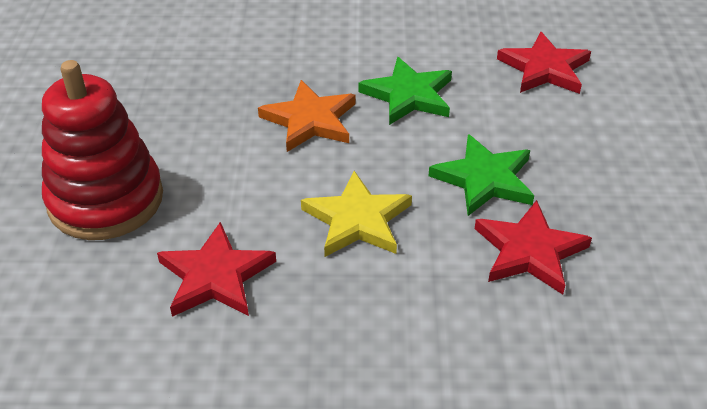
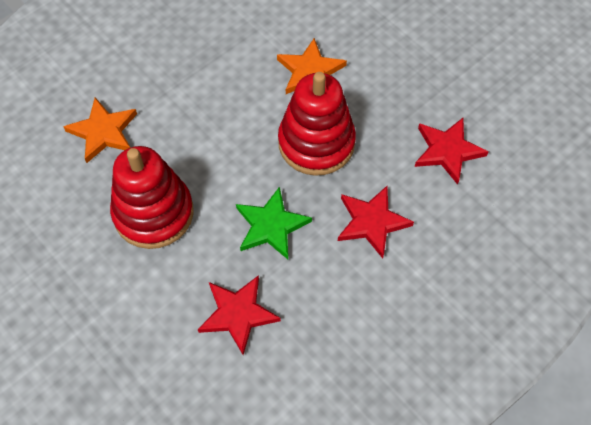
green star: 2 -> 1
orange star: 1 -> 2
red stacking toy: 1 -> 2
yellow star: 1 -> 0

